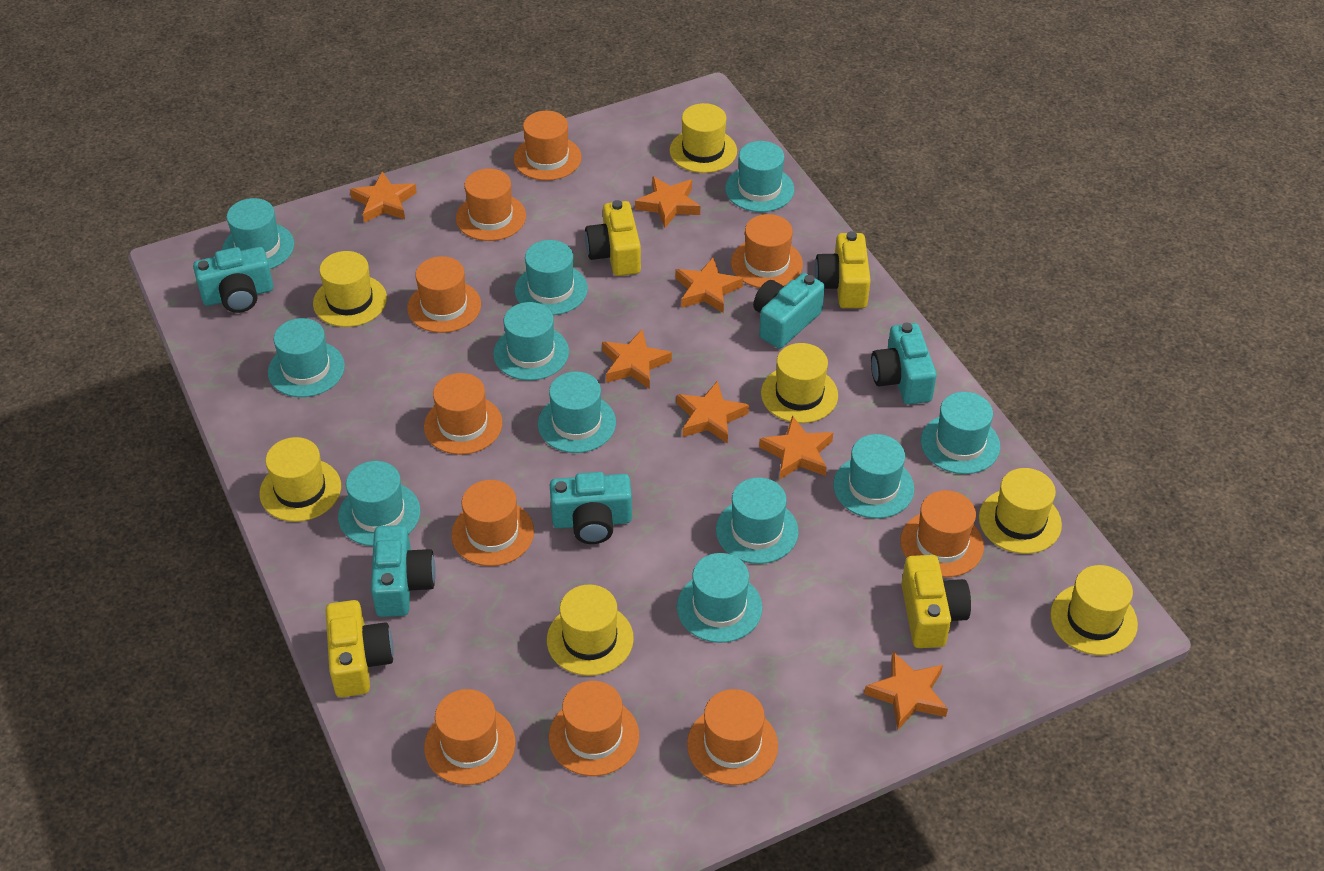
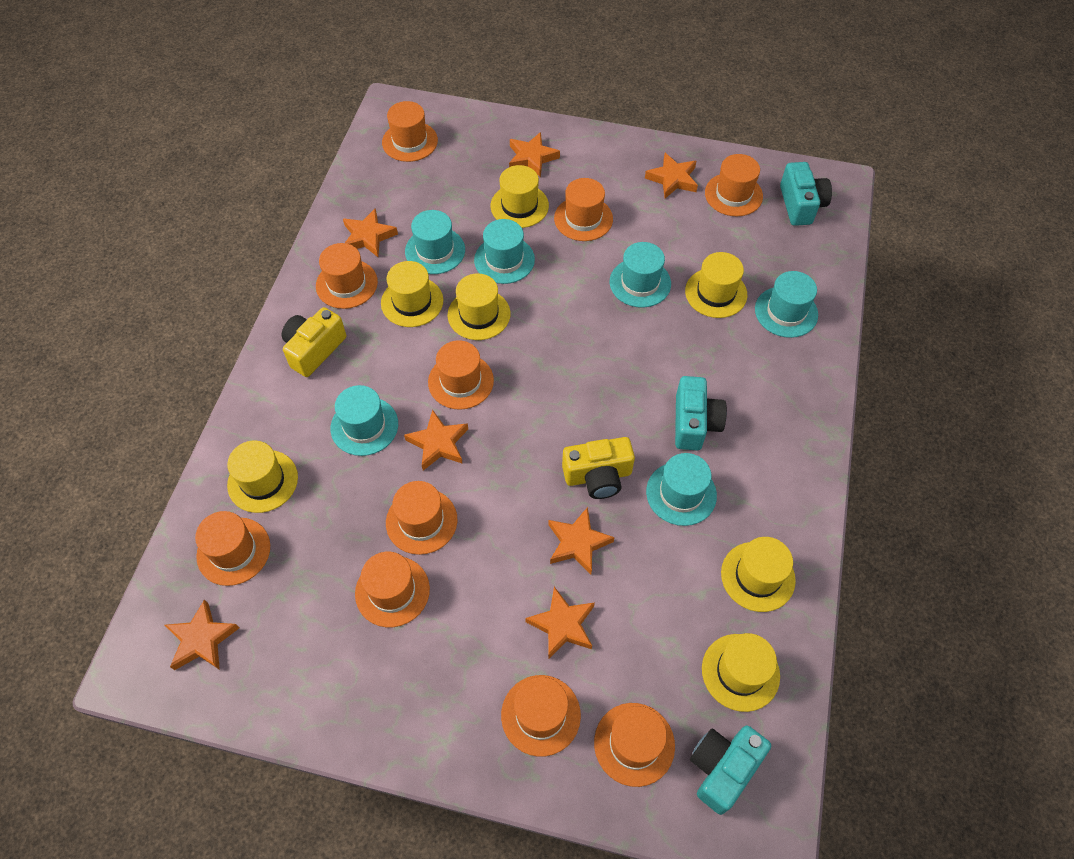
turquoise camera: 5 -> 3
turquoise hat: 11 -> 6
yellow camera: 4 -> 2

